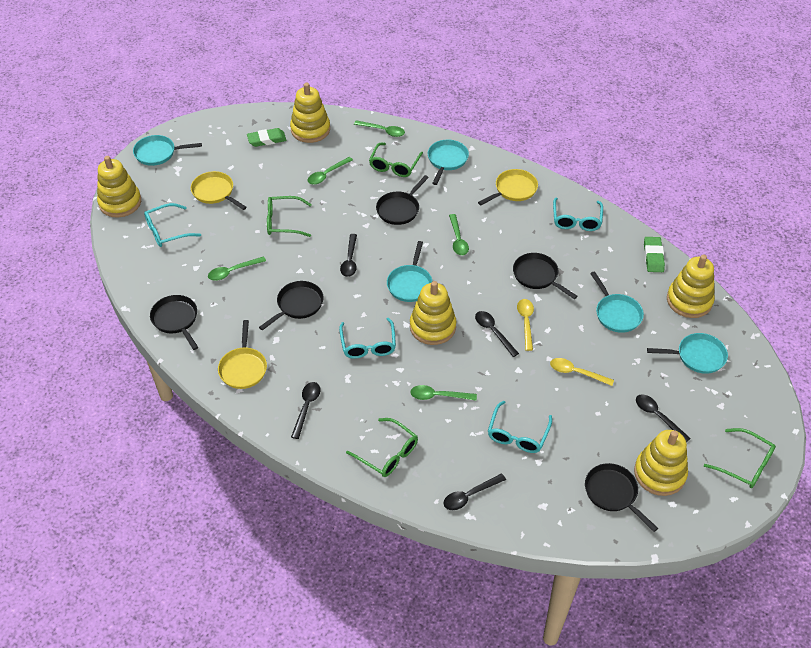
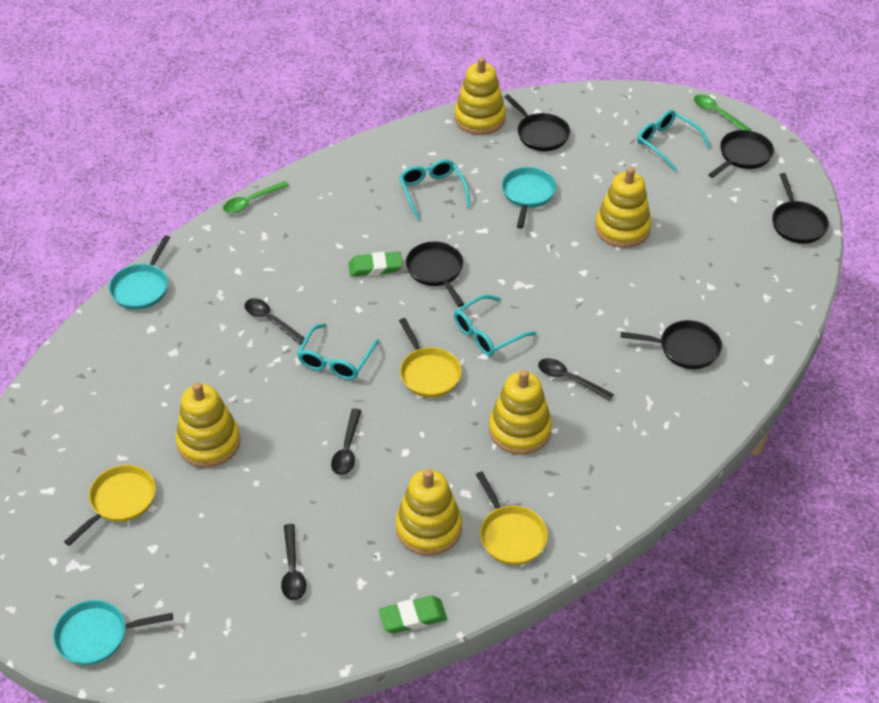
black spoon: 5 -> 4
green glasses: 4 -> 0
green spoon: 5 -> 2
turquoise pan: 5 -> 3
yellow spoon: 2 -> 0

